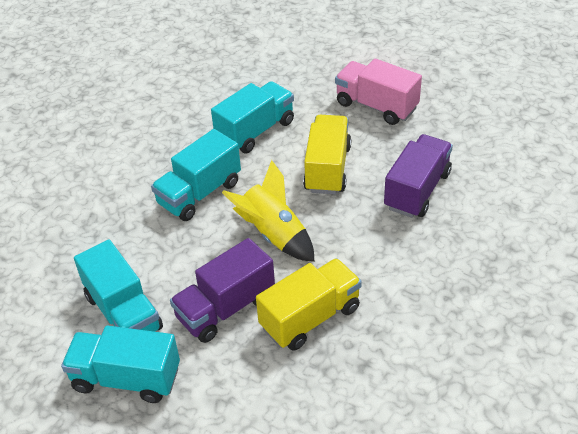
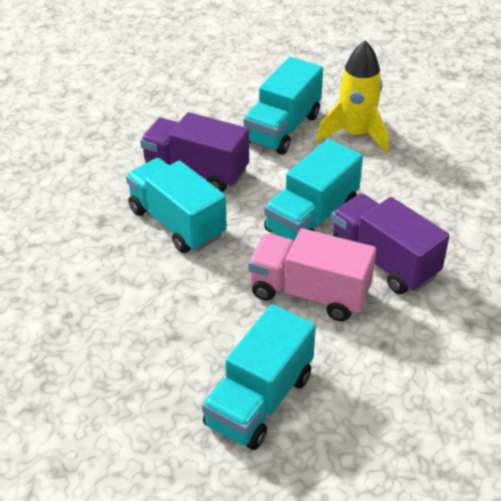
yellow truck: 2 -> 0

